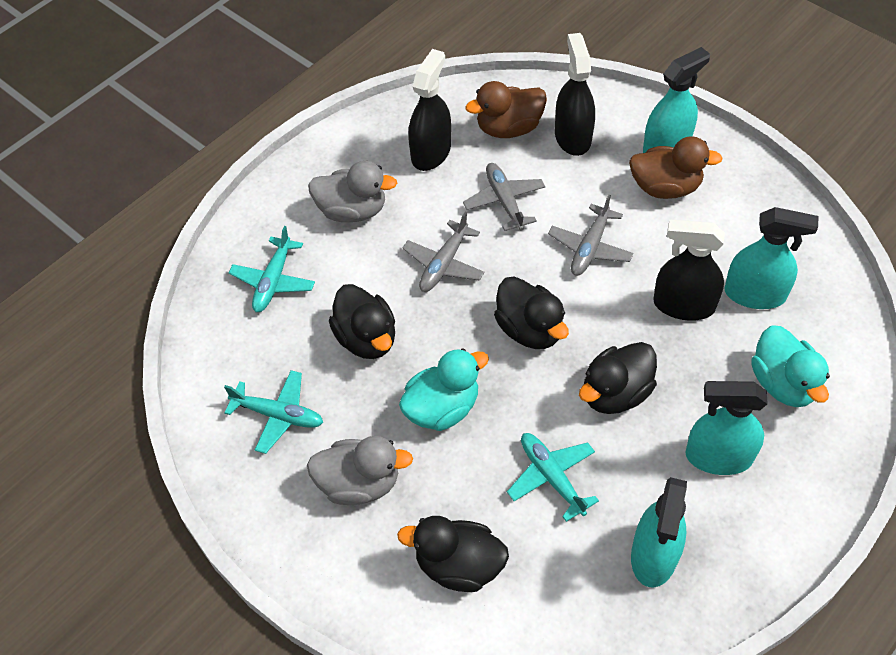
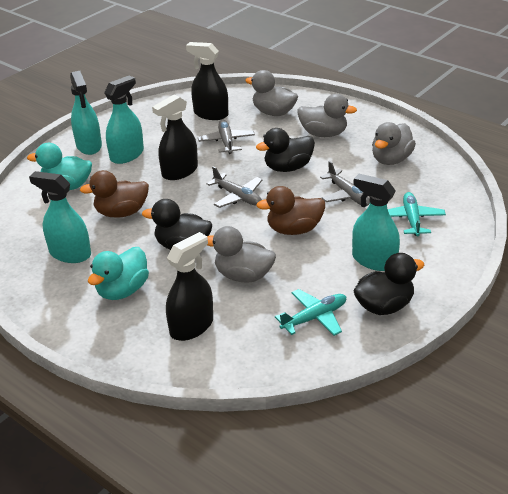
black duck: 4 -> 3
grey duck: 2 -> 4
turquoise plane: 3 -> 2

